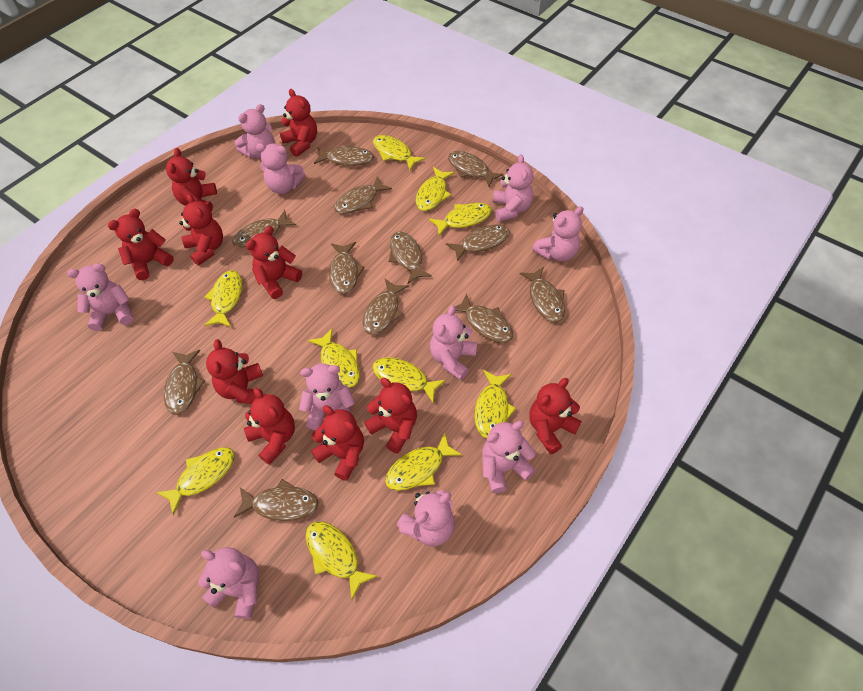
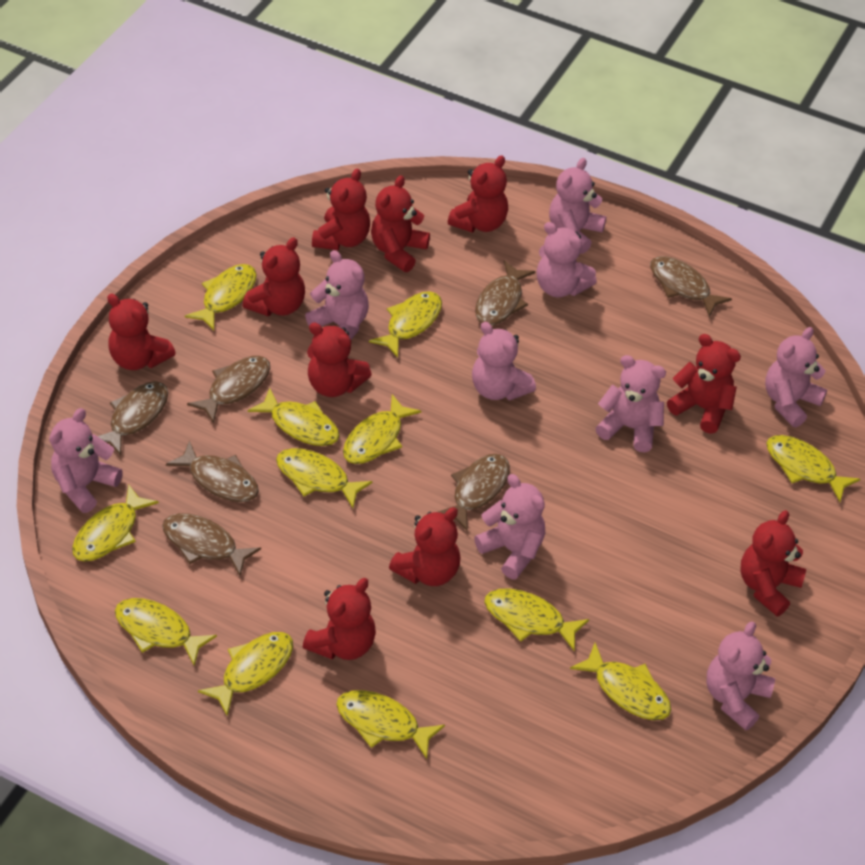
brown fish: 12 -> 7
pink teddy bear: 10 -> 9
yellow fish: 10 -> 12

